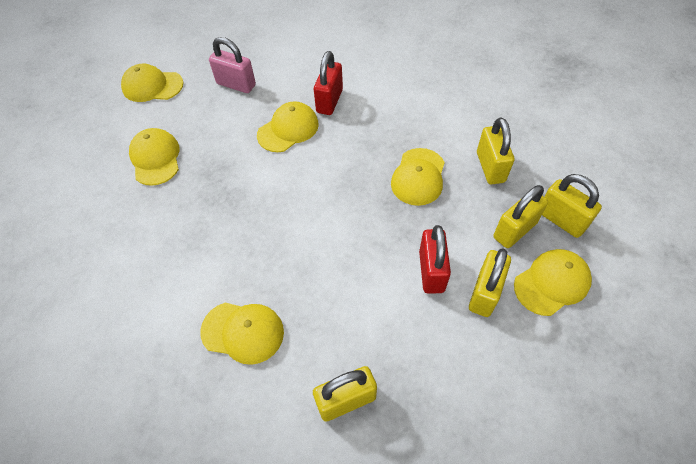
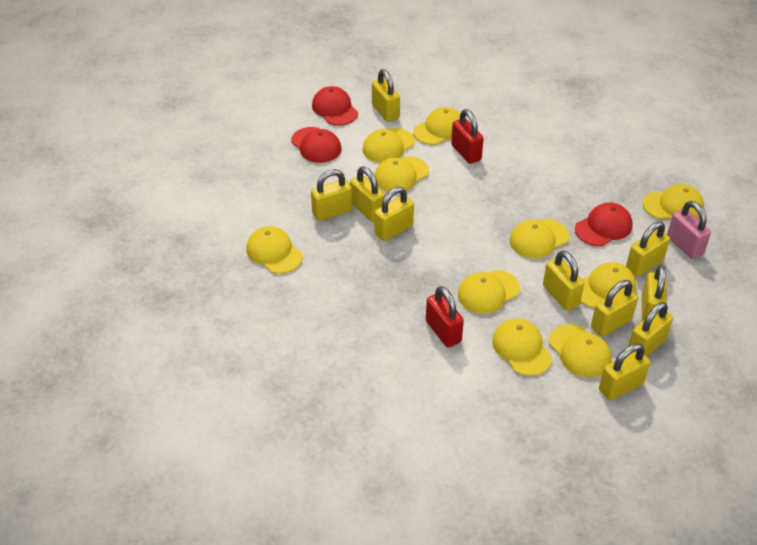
red cap: 0 -> 3
yellow cap: 6 -> 10
yellow padlock: 5 -> 10

